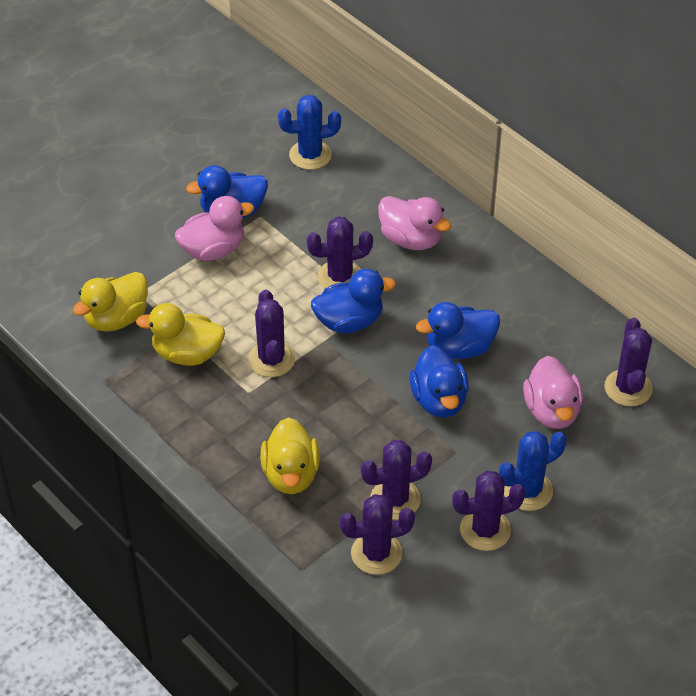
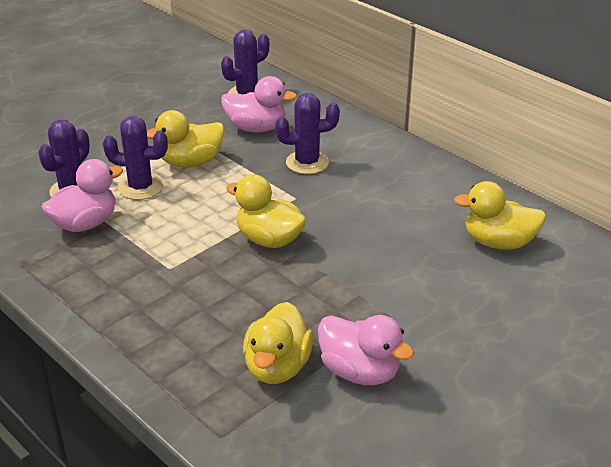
blue cactus: 2 -> 0
blue duck: 4 -> 0
purple cactus: 6 -> 4
yellow duck: 3 -> 4

